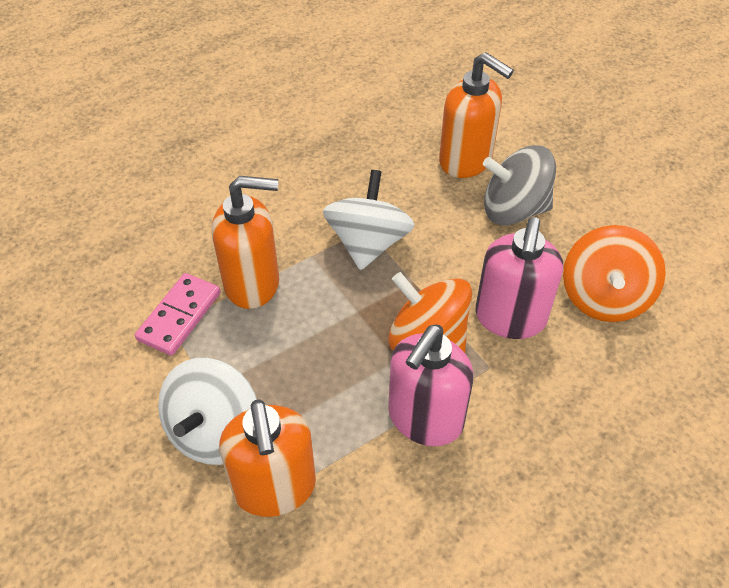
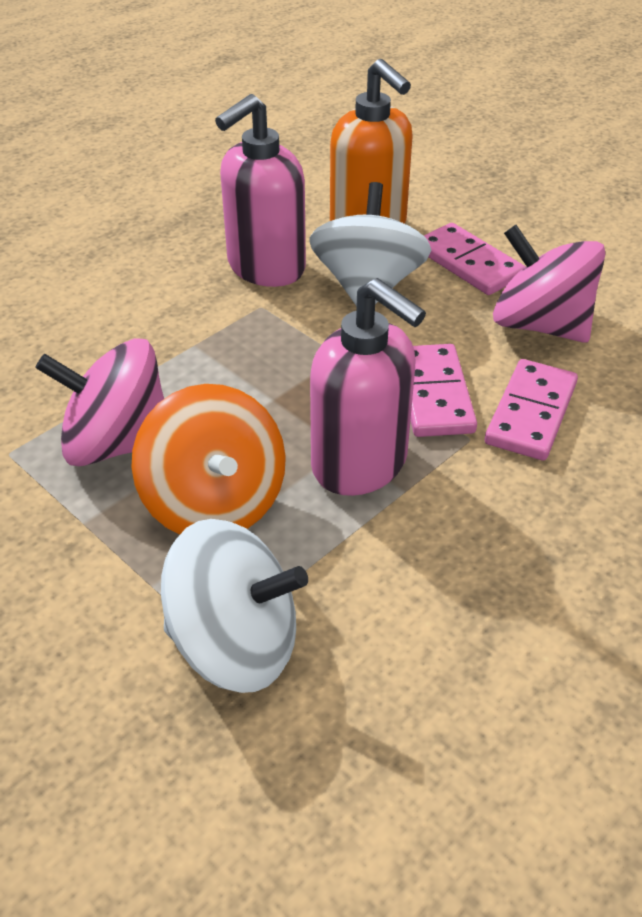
grey spinning top: 1 -> 0
orange soap dispenser: 3 -> 1
orange spinning top: 2 -> 1
pink domino: 1 -> 3
pink spinning top: 0 -> 2

